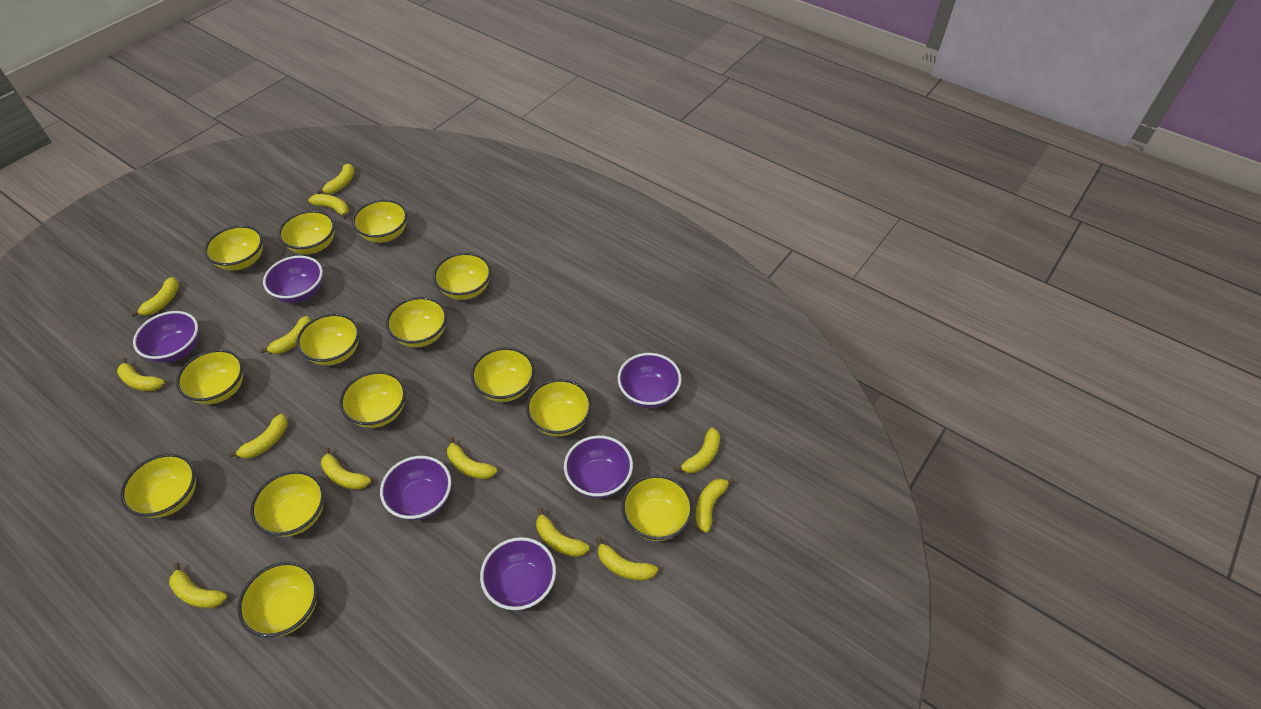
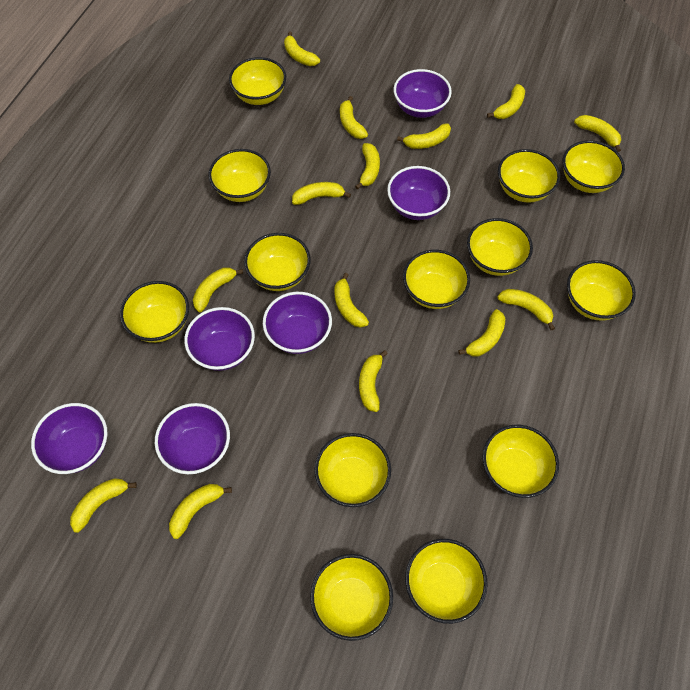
yellow banana: 13 -> 14
yellow bowl: 14 -> 13

